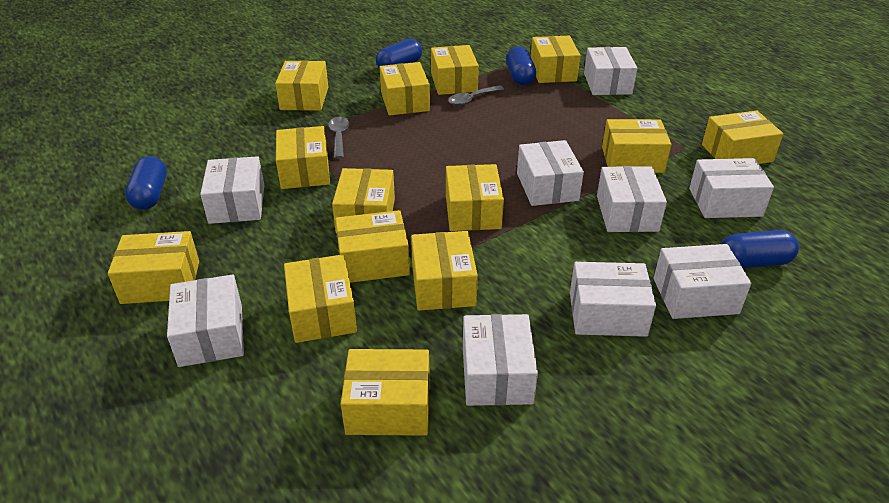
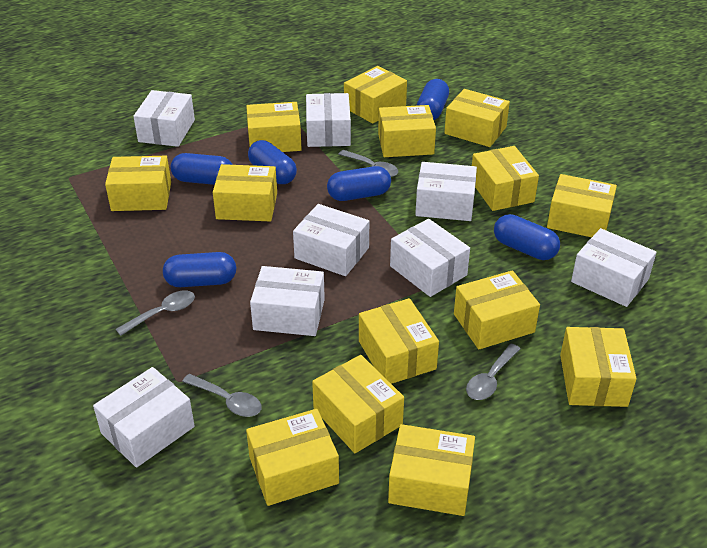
blue capsule: 4 -> 6
grey spoon: 2 -> 4
white box: 9 -> 8

